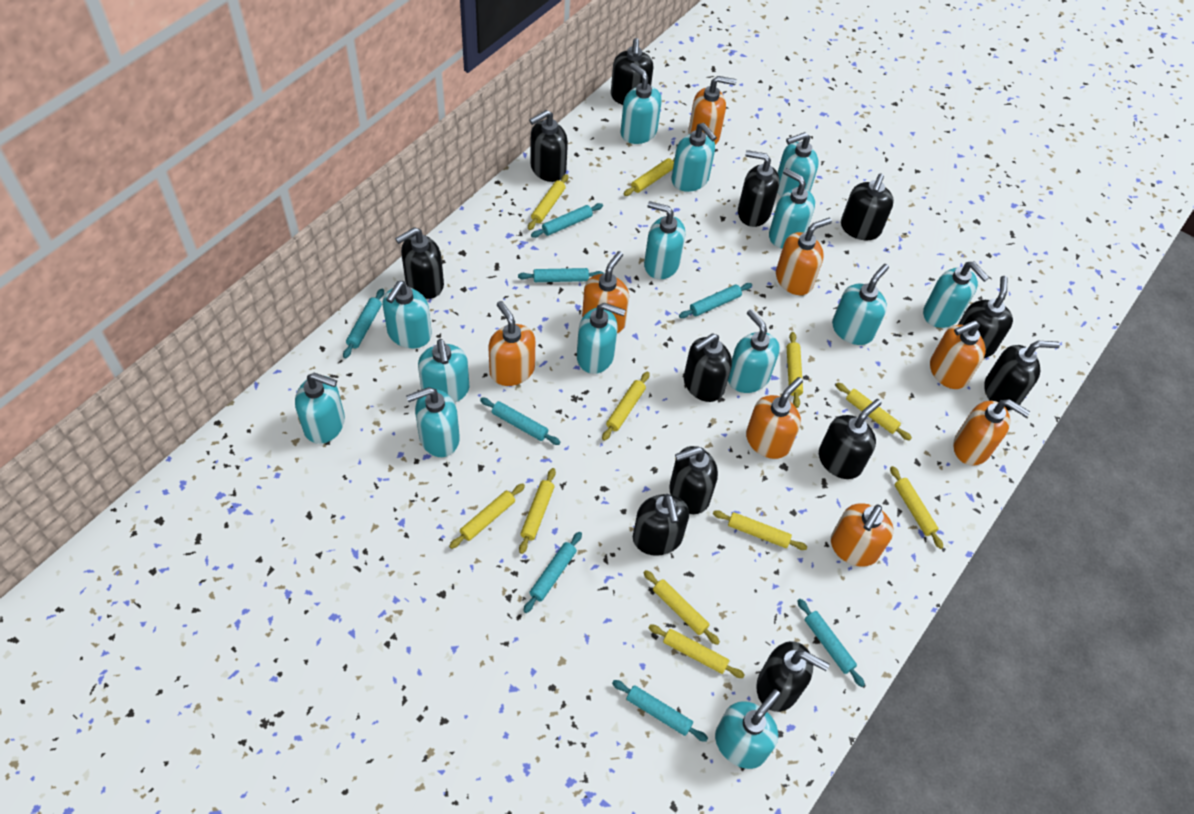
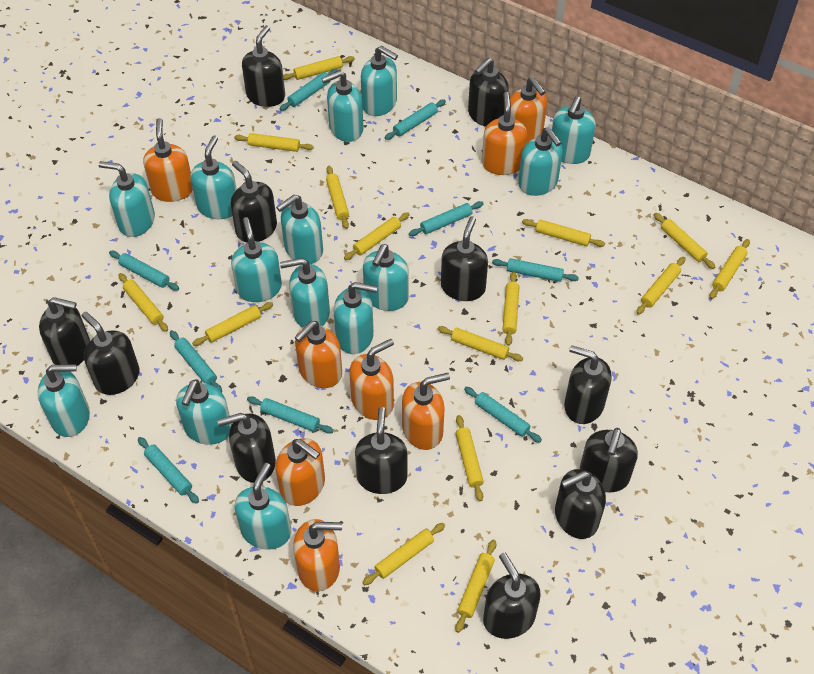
turquoise rolling pin: 8 -> 9
yellow rolling pin: 11 -> 15

